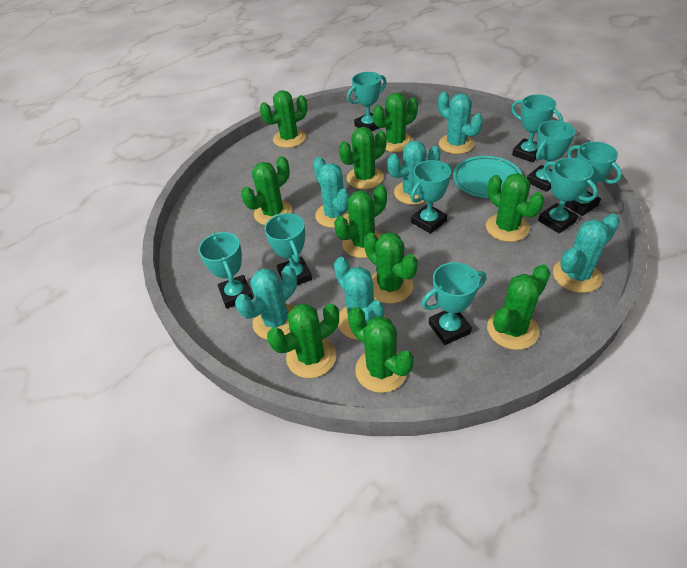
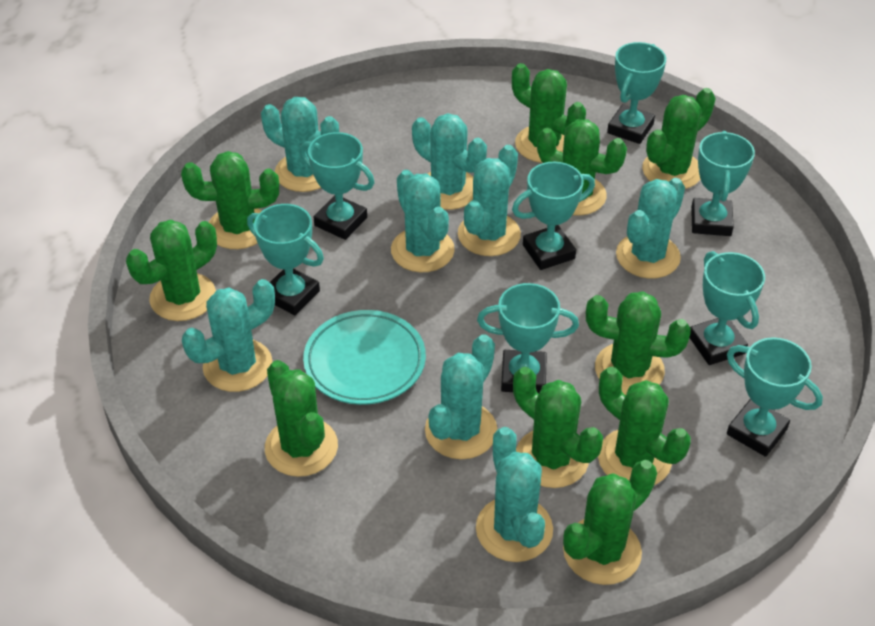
turquoise cactus: 6 -> 8
turquoise trophy: 9 -> 8

